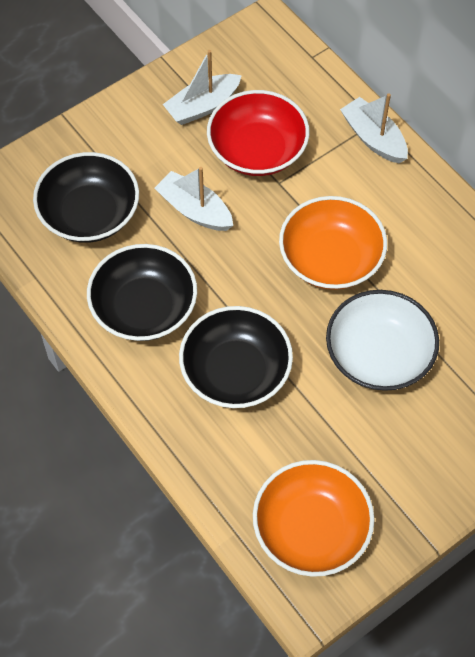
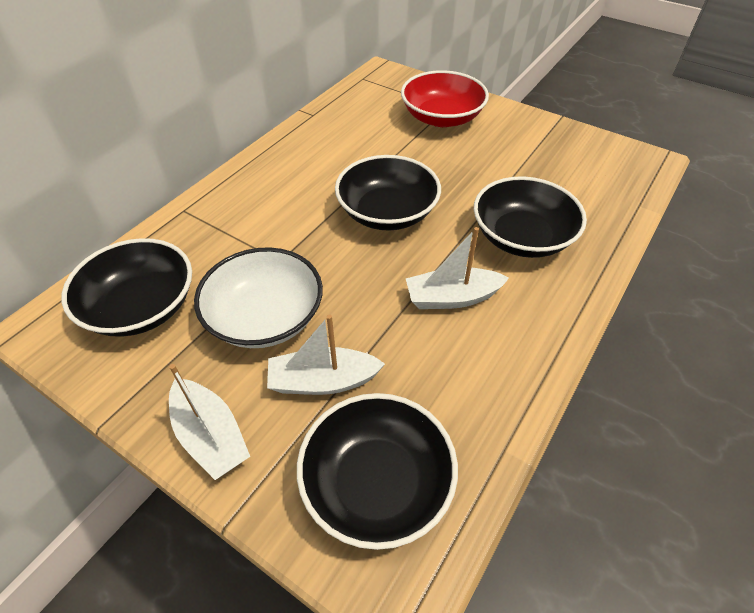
black bowl: 3 -> 4
orange bowl: 2 -> 0

